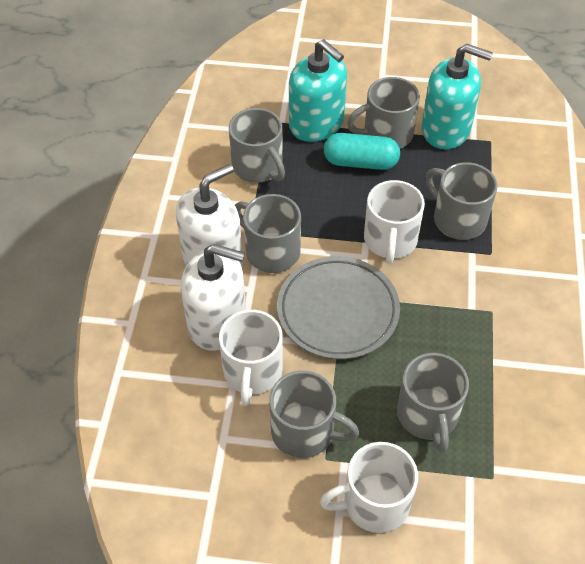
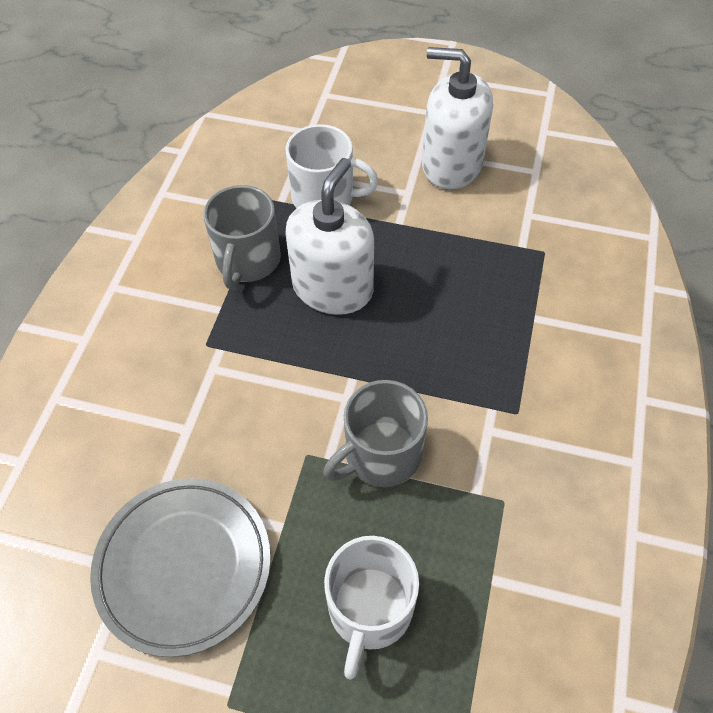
grey mug: 6 -> 2
turquoise capsule: 1 -> 0
turquoise soap dispenser: 2 -> 0
white mug: 3 -> 2

